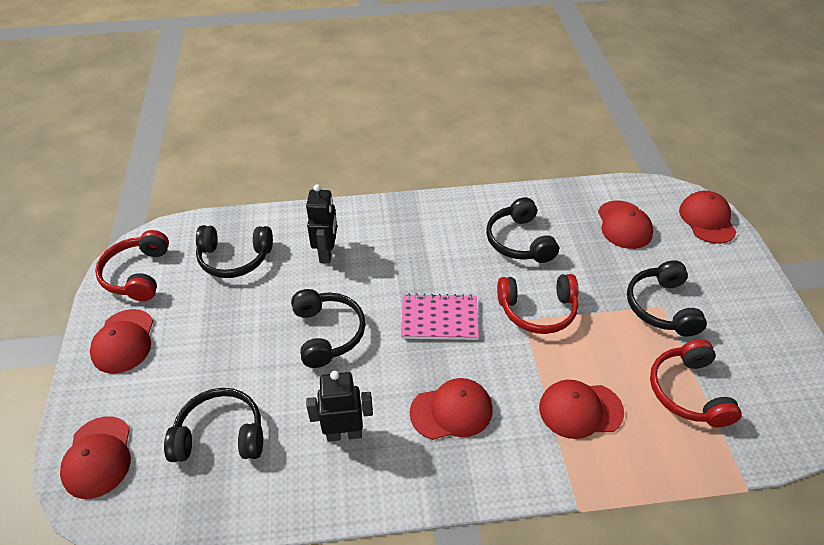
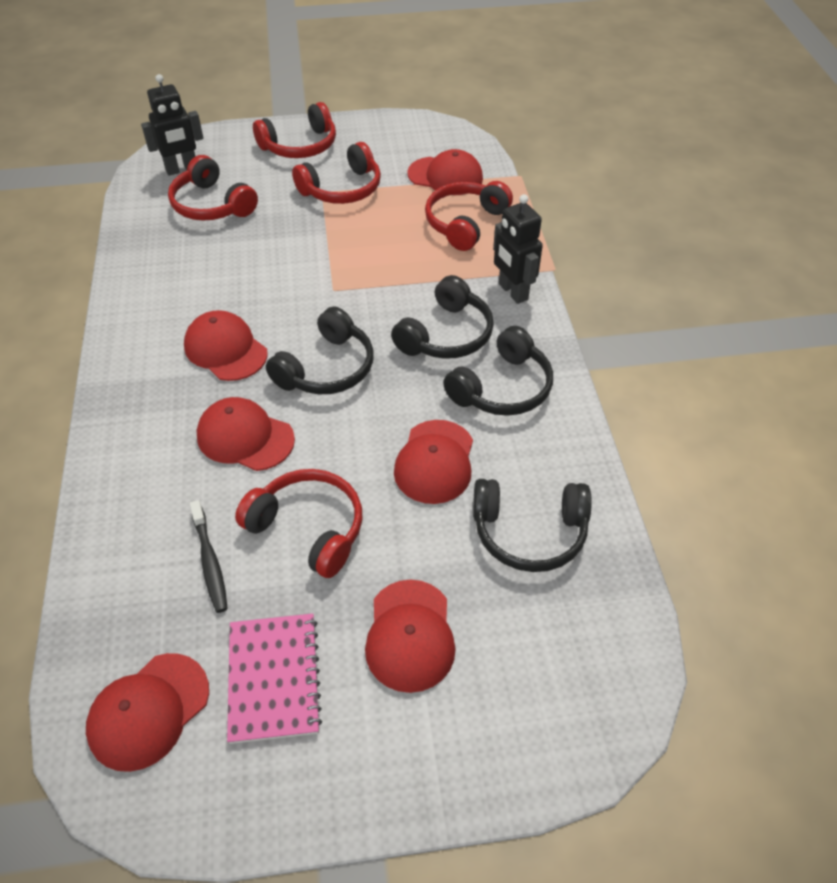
black headphones: 5 -> 4
black toothbrush: 0 -> 1
red headphones: 3 -> 5

